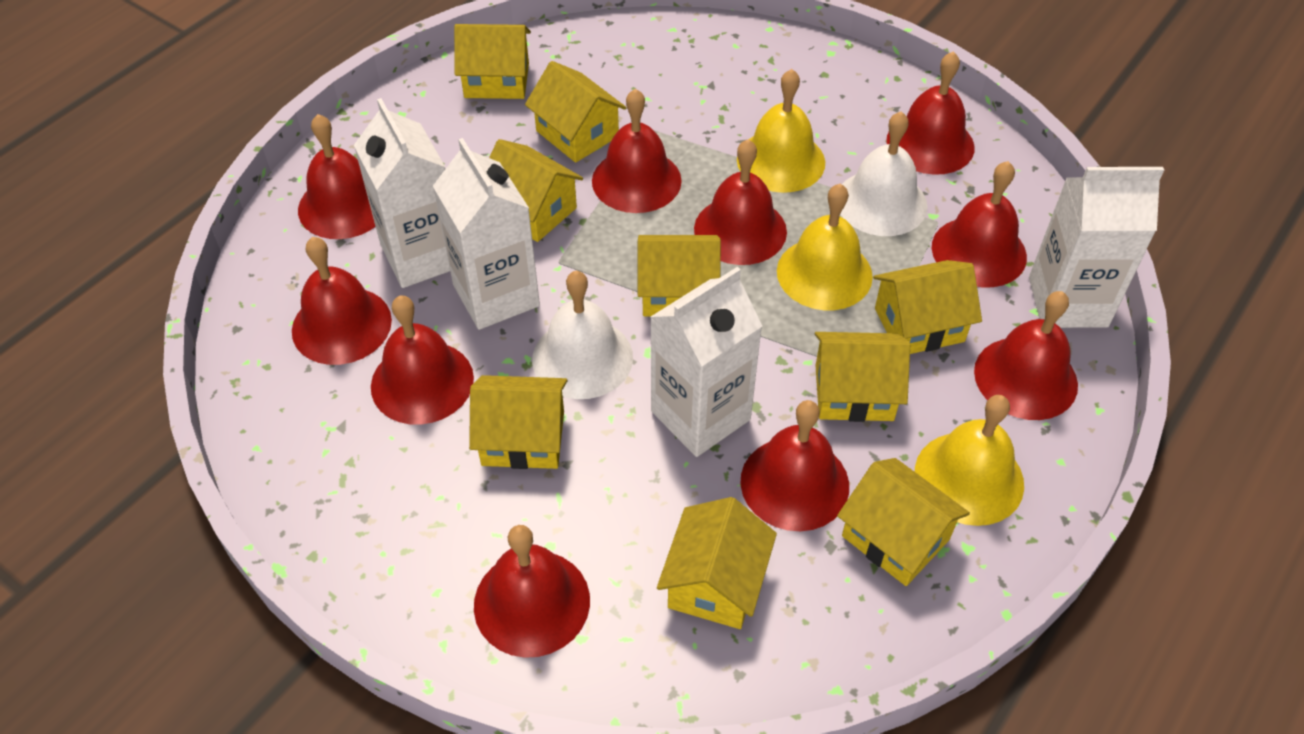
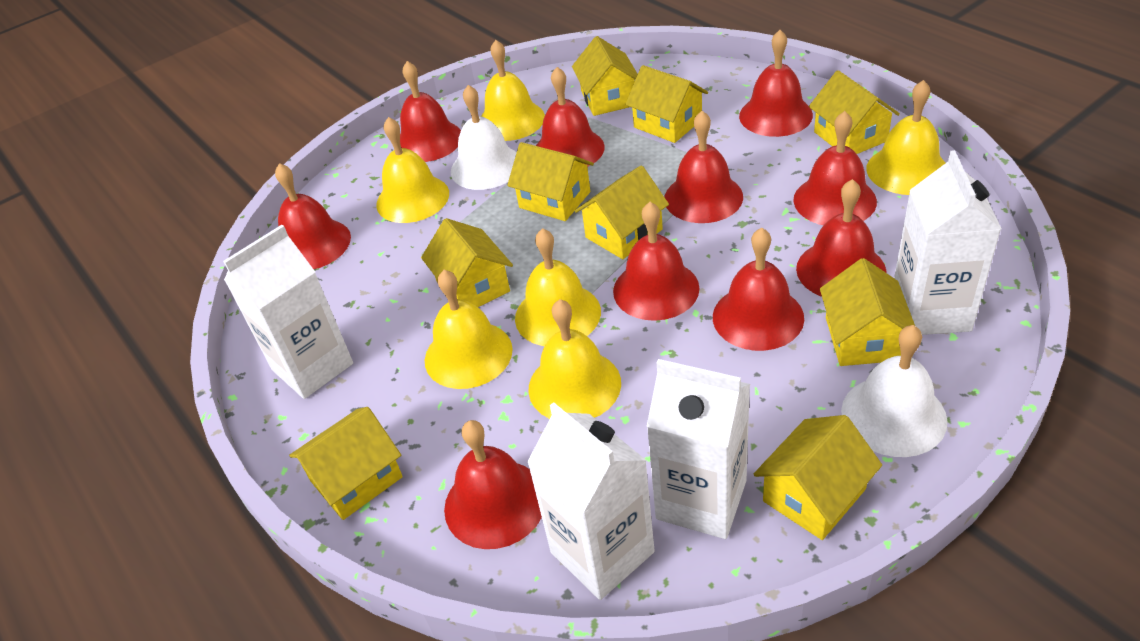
yellow bell: 3 -> 6

